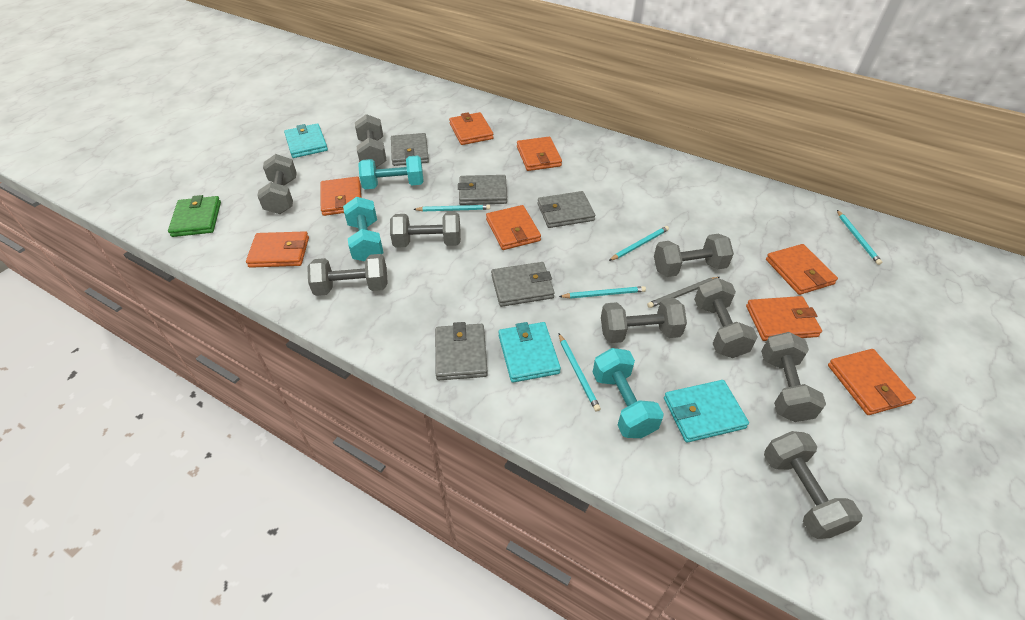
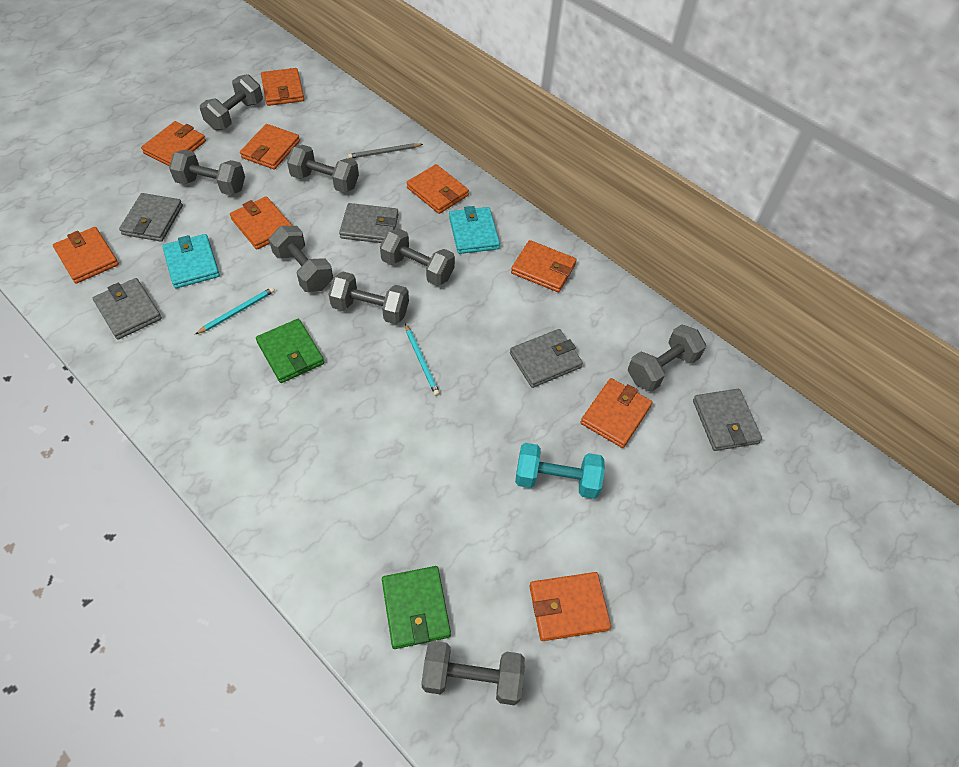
green wallet: 1 -> 2
grey dumbbell: 9 -> 8
orange wallet: 8 -> 9
turquoise dumbbell: 3 -> 1
turquoise pencil: 5 -> 2
turquoise wallet: 3 -> 2

